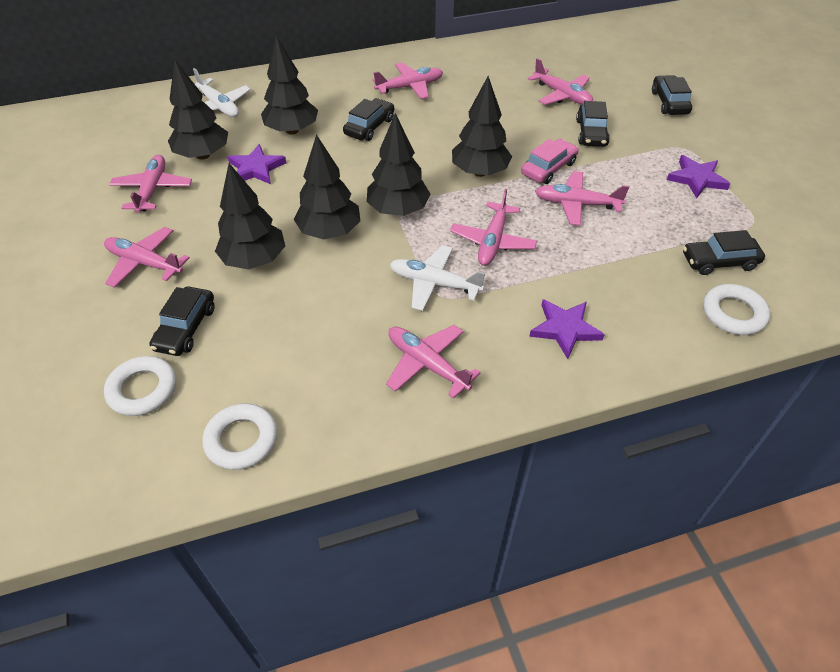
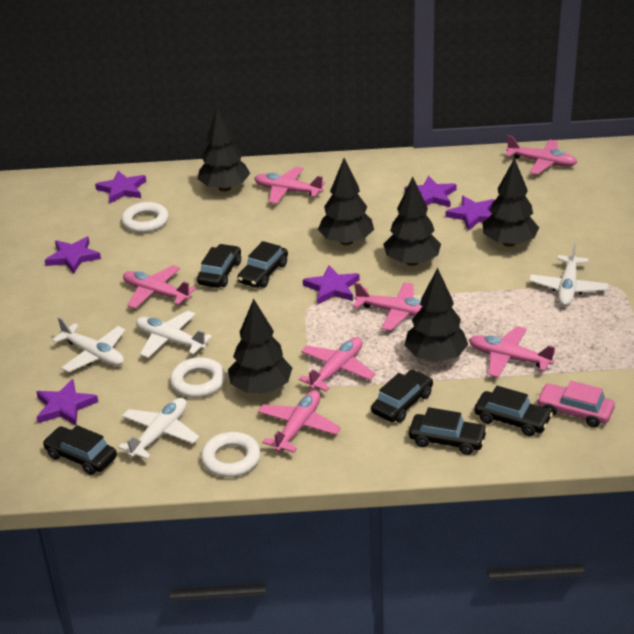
black car: 5 -> 6
purple star: 3 -> 6
white plane: 2 -> 4

